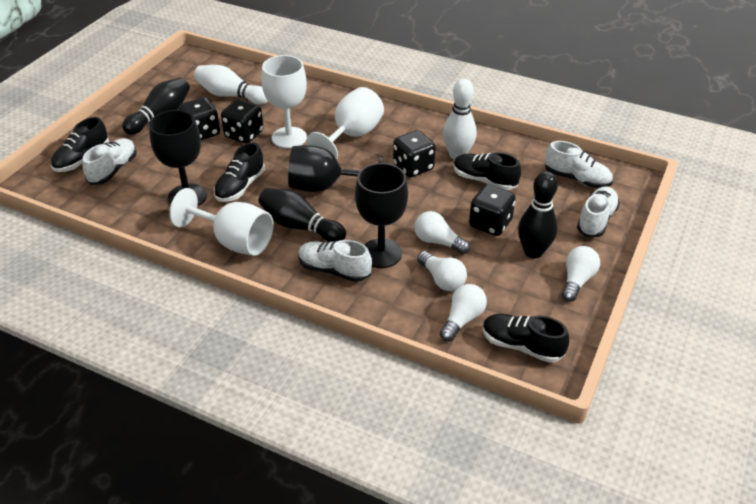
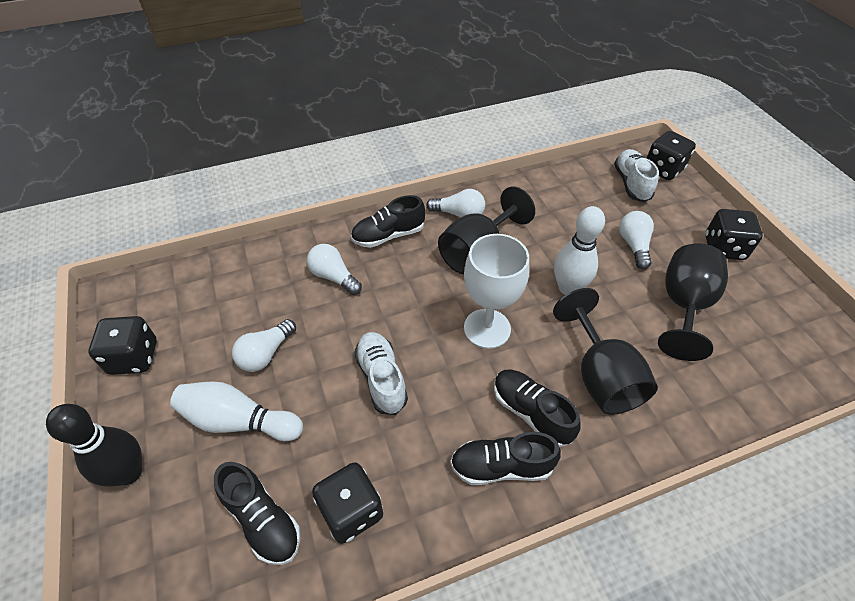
black bowling pin: 3 -> 1
white goblet: 3 -> 1
white shoe: 4 -> 2

